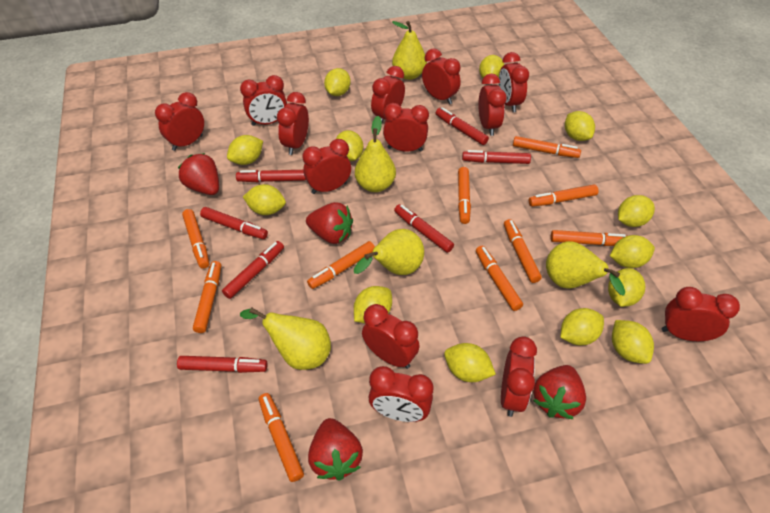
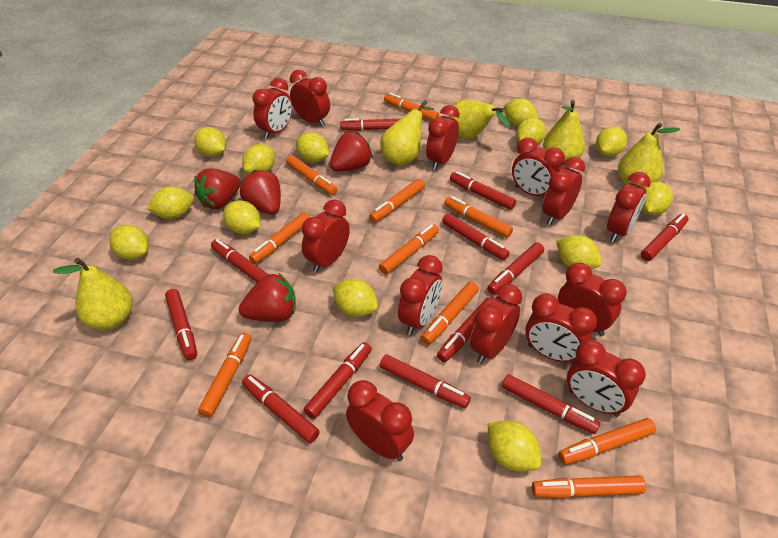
red marker: 7 -> 12

